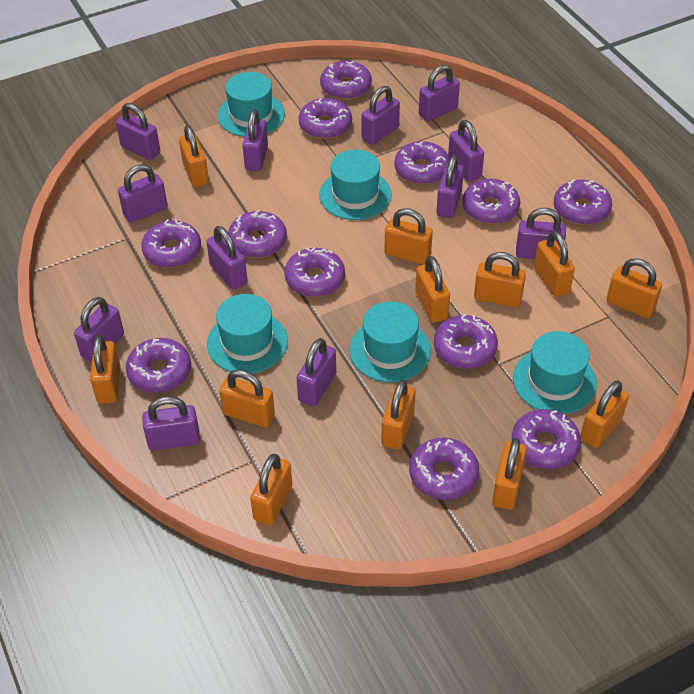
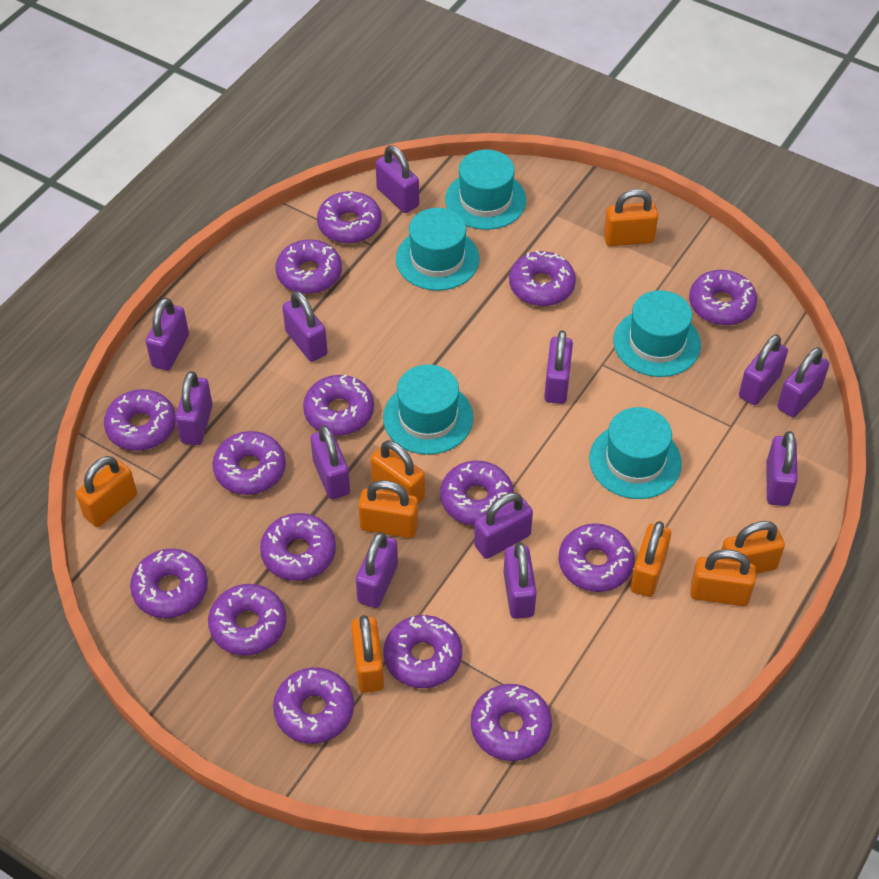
orange padlock: 12 -> 8
purple donut: 12 -> 15

